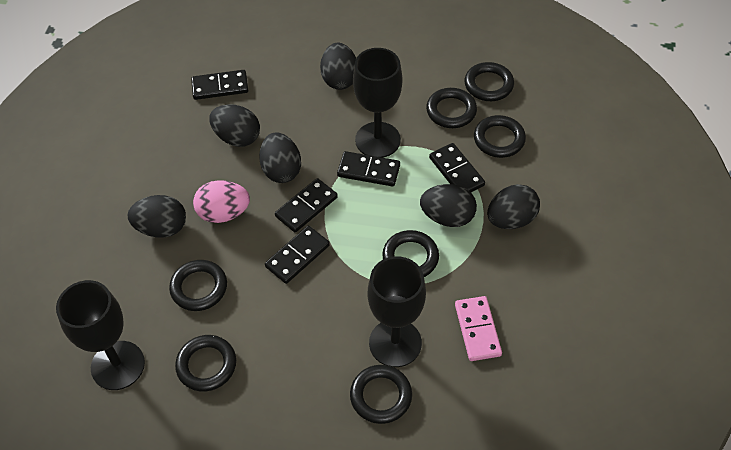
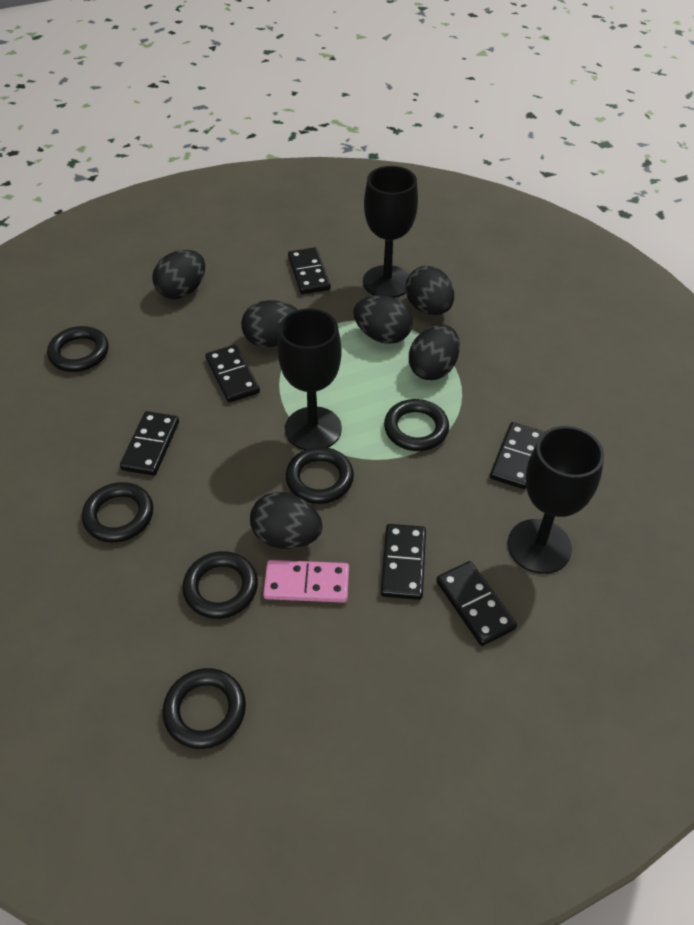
black domino: 5 -> 6
black ring: 7 -> 6
pink egg: 1 -> 0

